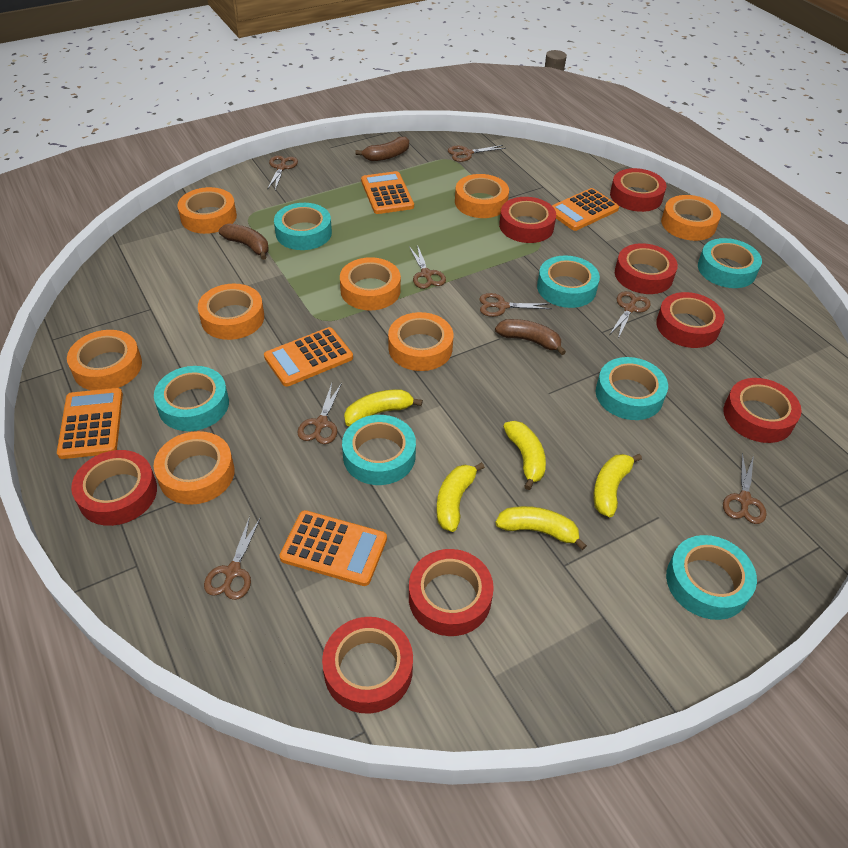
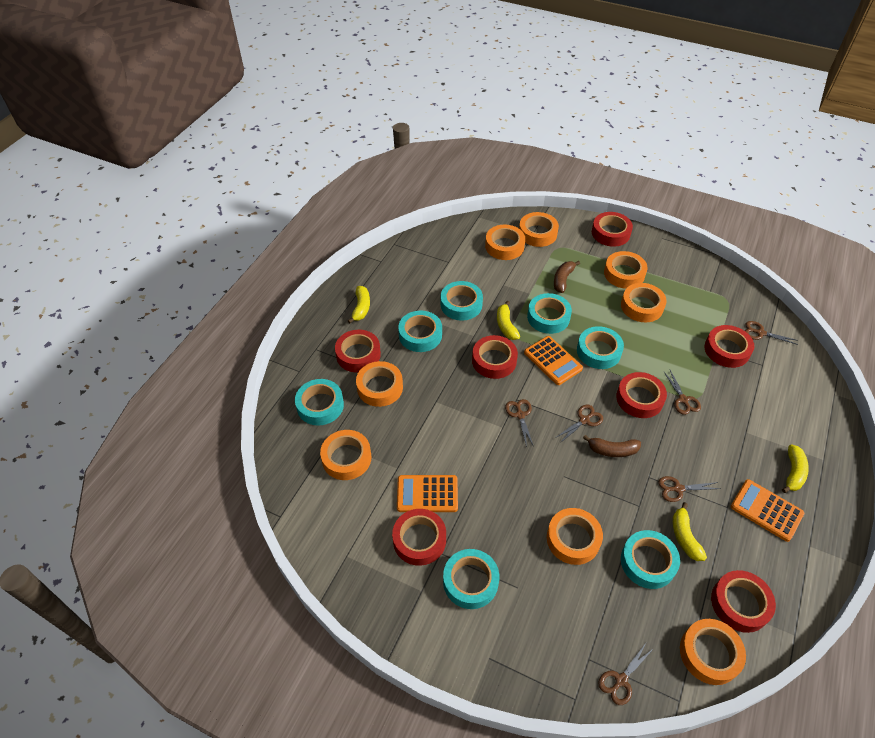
brown banana: 3 -> 2
brown scissors: 8 -> 6
orange calculator: 5 -> 3
red tape: 8 -> 7
yellow banana: 5 -> 4

